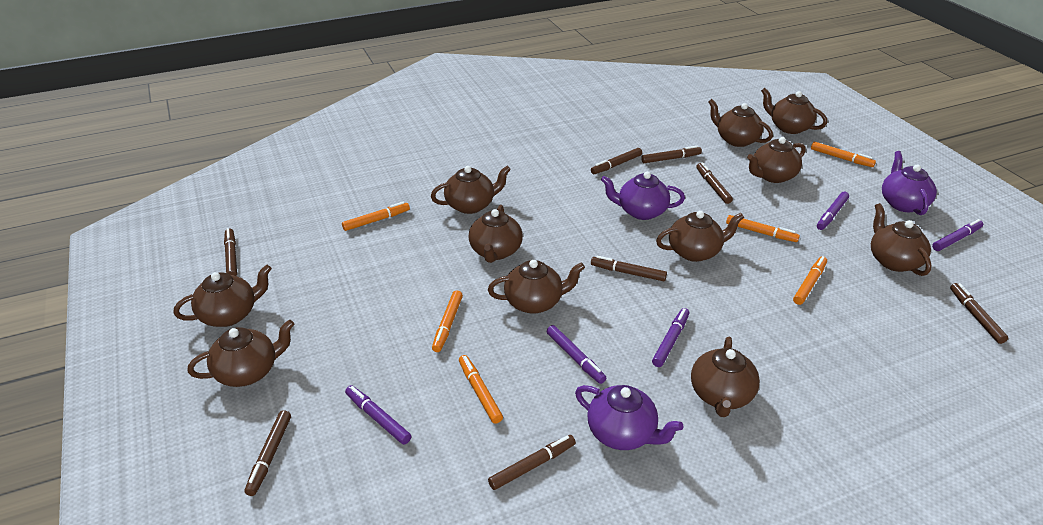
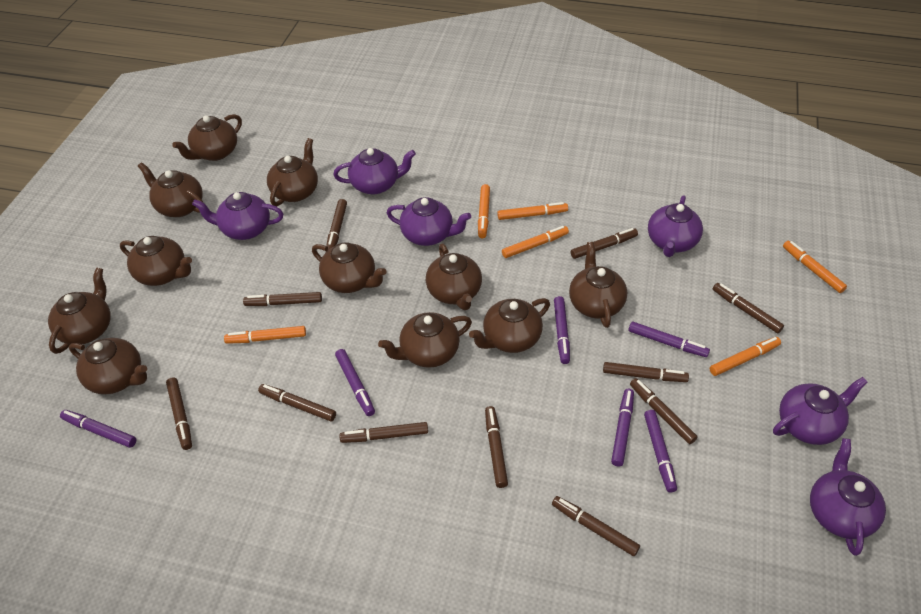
brown marker: 8 -> 11
purple marker: 5 -> 6
purple teapot: 3 -> 6

